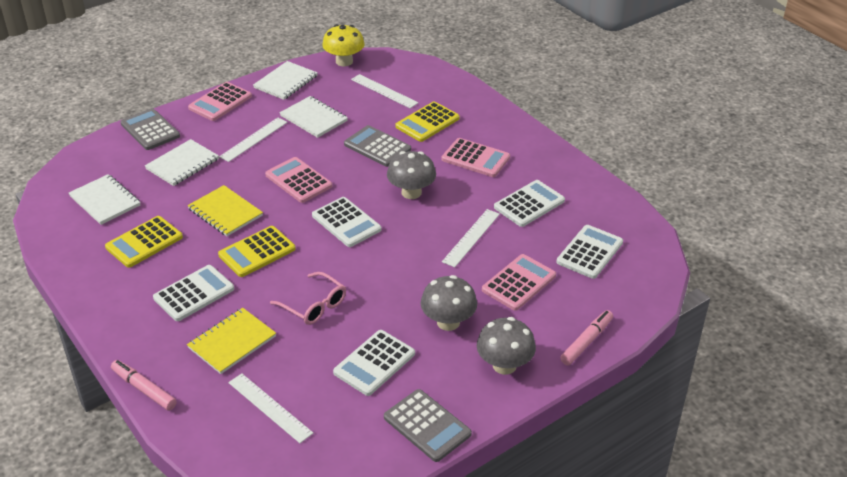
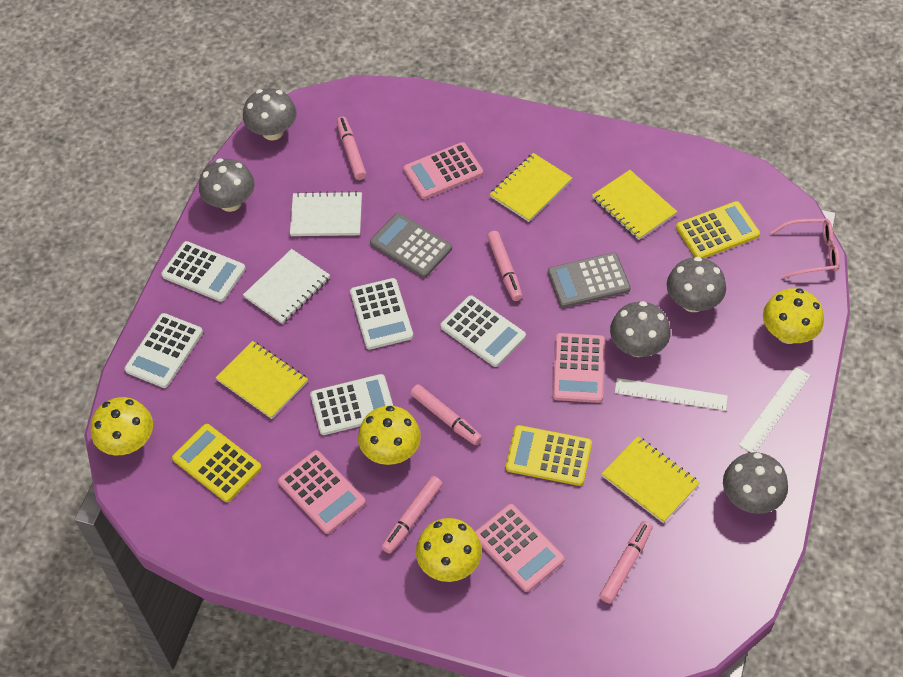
grey calculator: 3 -> 2
grey mushroom: 3 -> 5
pink marker: 2 -> 5
white notebook: 4 -> 2
white ruler: 4 -> 2
yellow mushroom: 1 -> 4
yellow notebook: 2 -> 4

